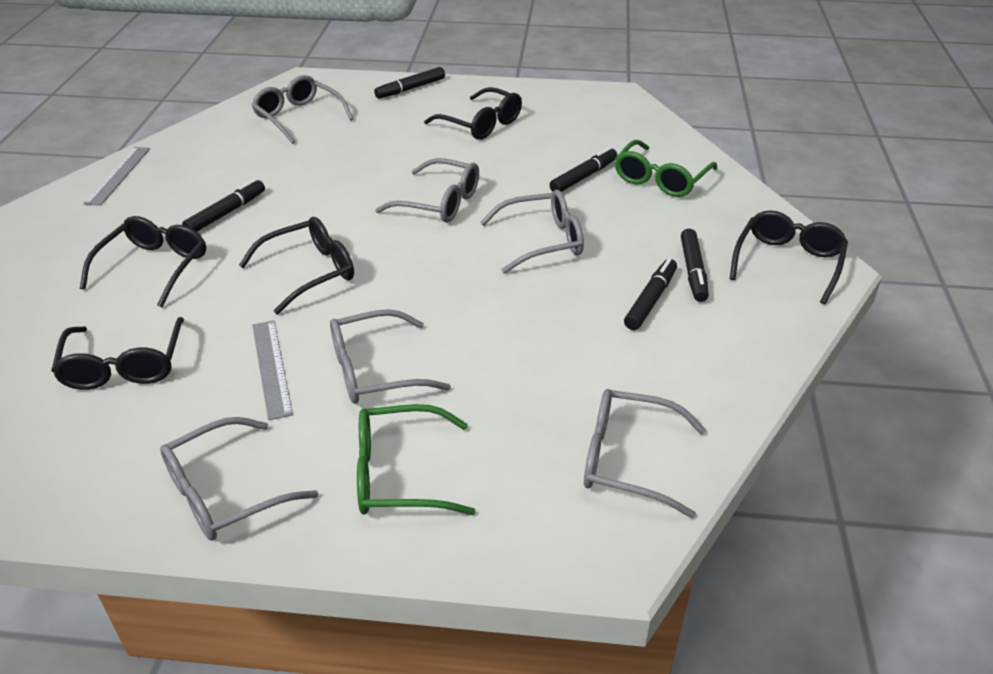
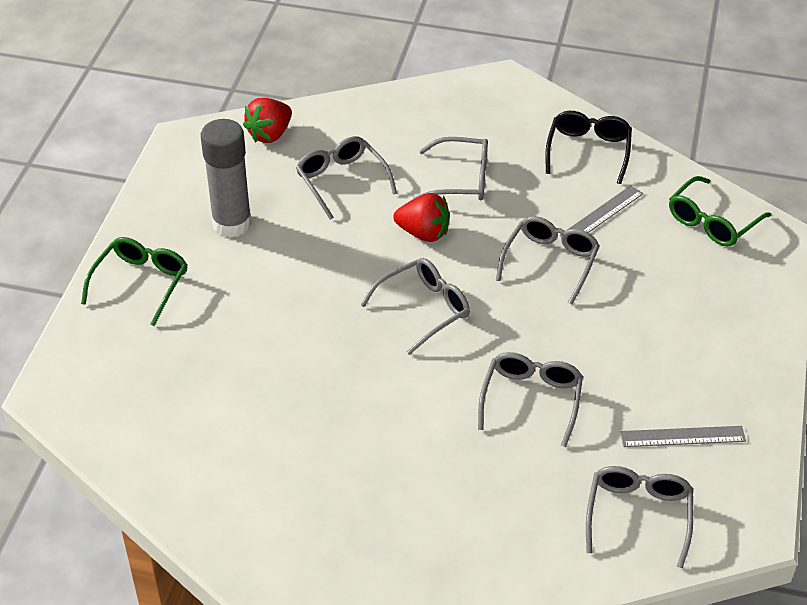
black glasses: 5 -> 1
black marker: 5 -> 0
grey glue stick: 0 -> 1
red strawberry: 0 -> 2

